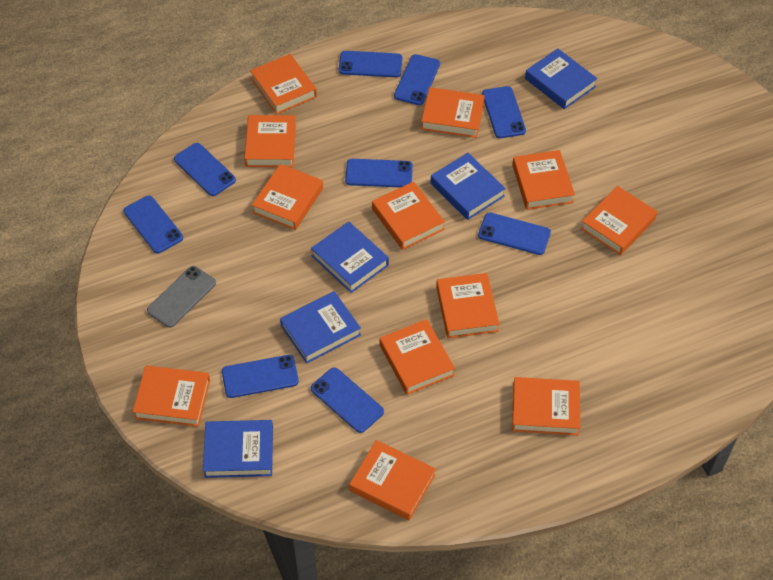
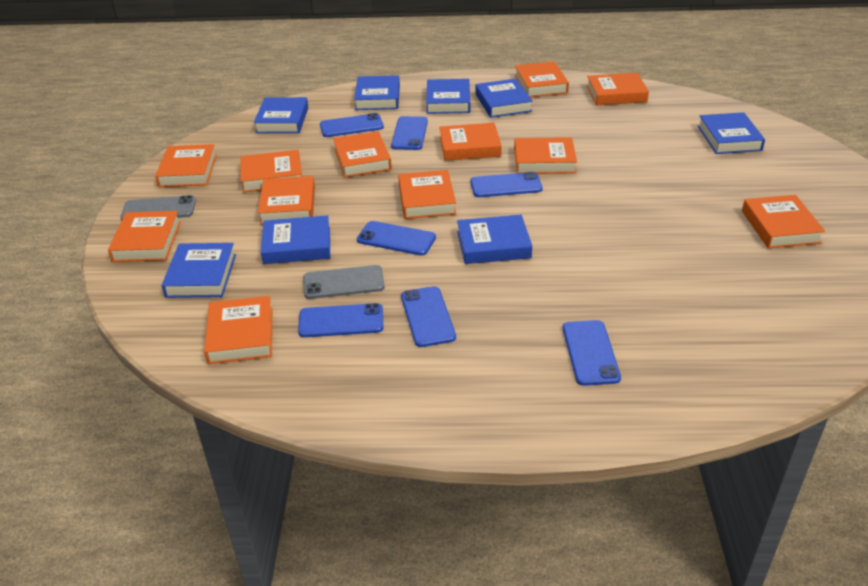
blue book: 5 -> 8
blue phone: 9 -> 7
grey phone: 1 -> 2

